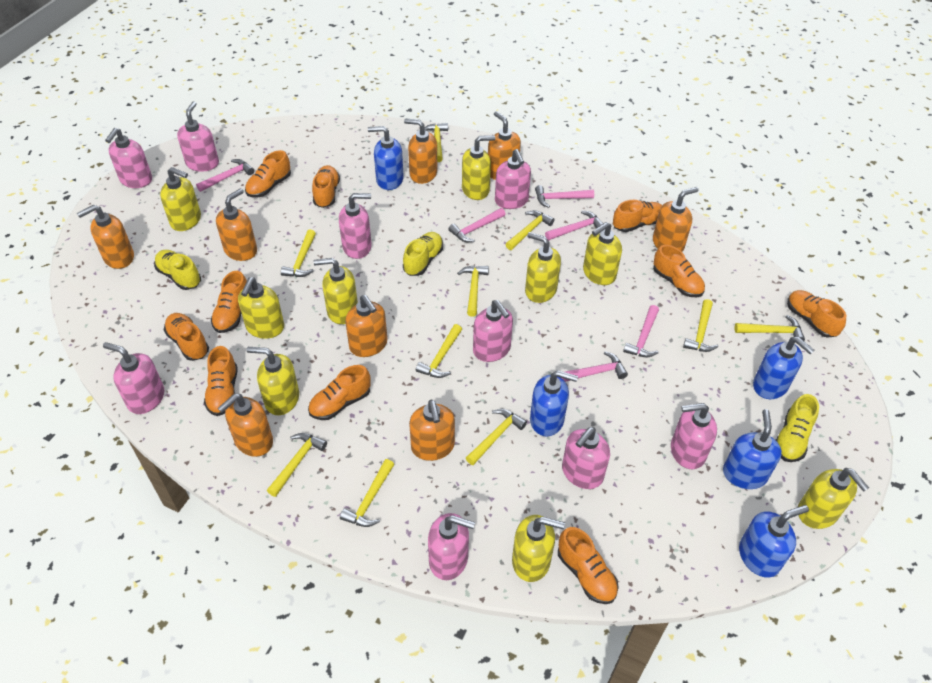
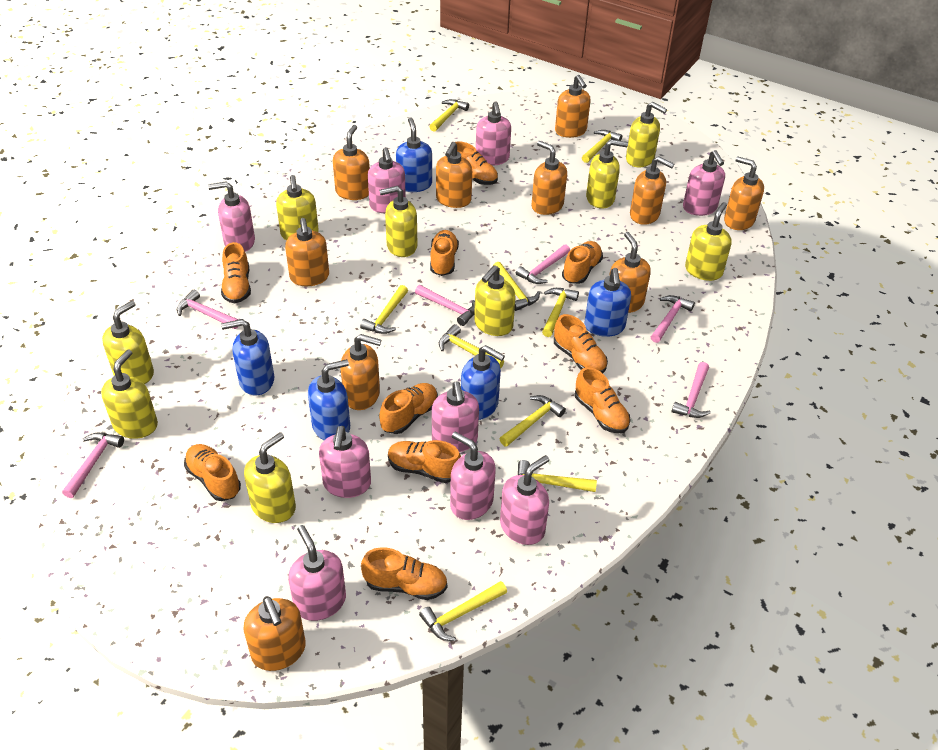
orange soap dispenser: 8 -> 10
yellow hammer: 10 -> 9
yellow shoe: 3 -> 0

